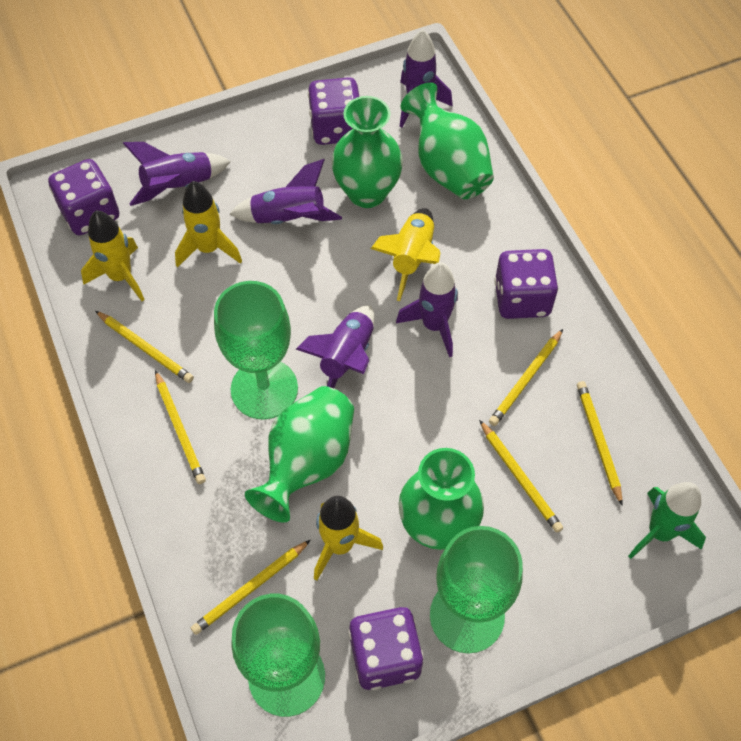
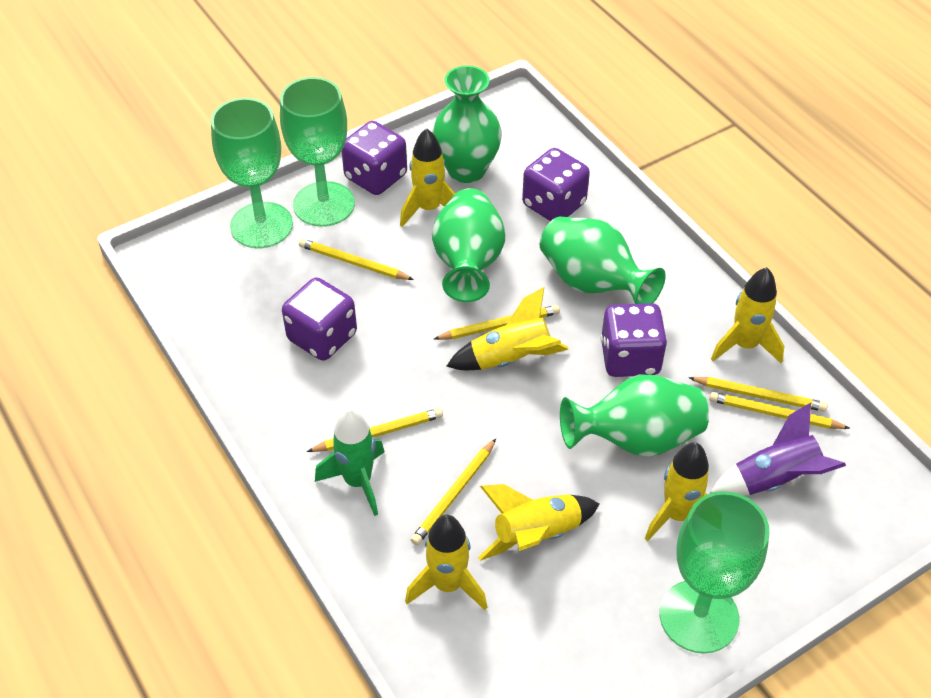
purple rocket: 5 -> 1
yellow rocket: 4 -> 6

